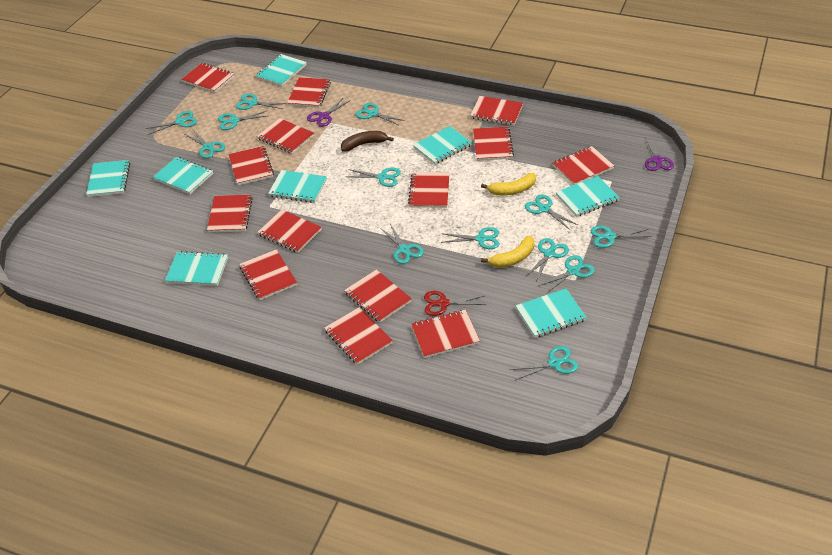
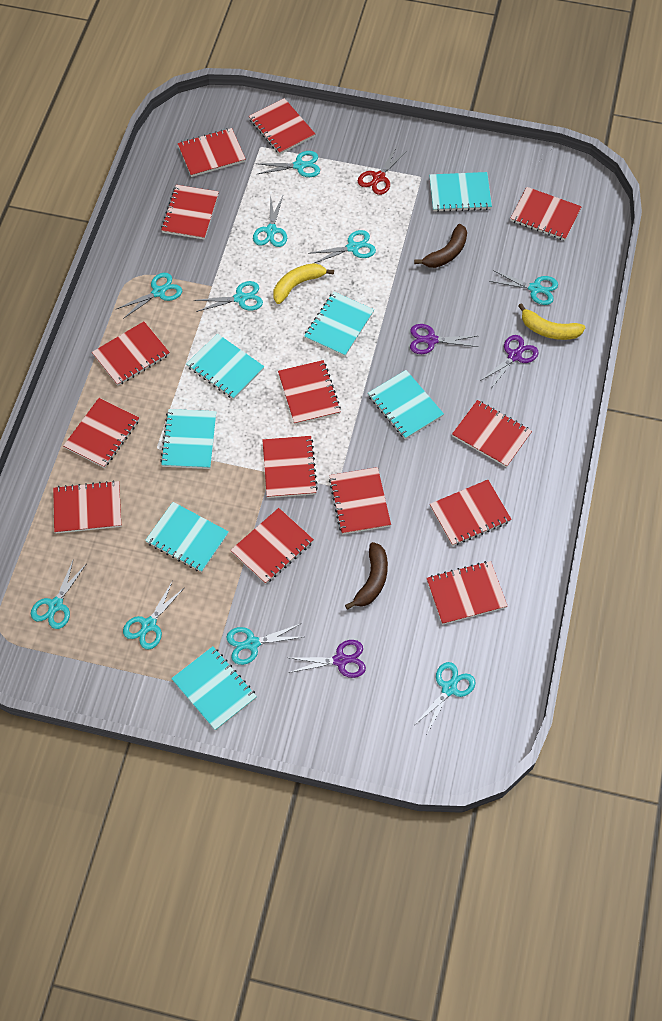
brown banana: 1 -> 2
purple scissors: 2 -> 3
turquoise notebook: 8 -> 7
turquoise scissors: 13 -> 10

